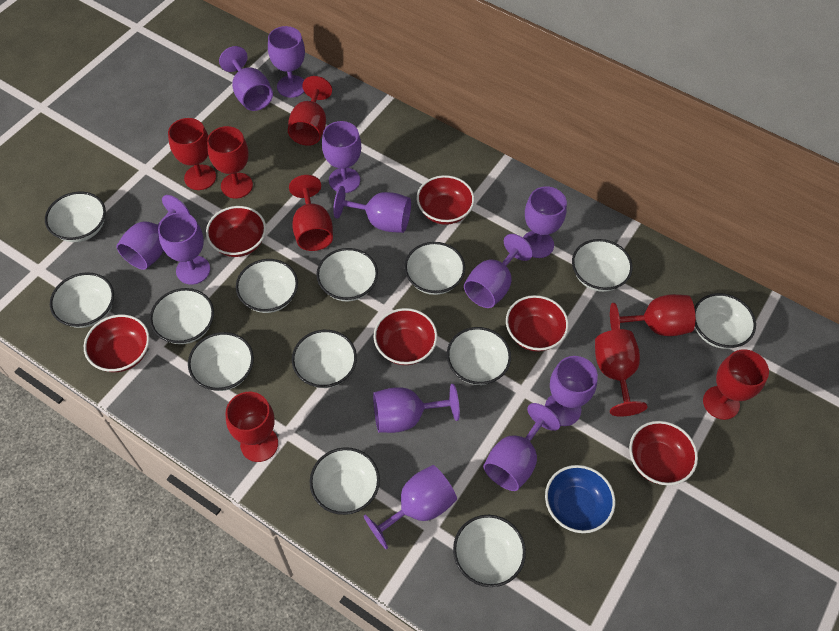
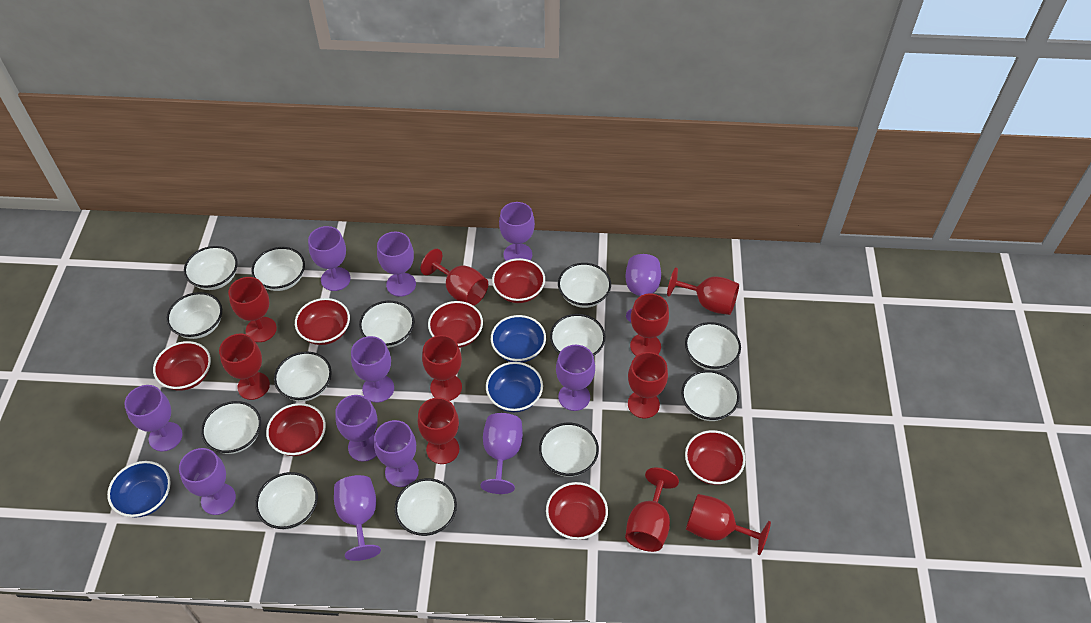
blue bowl: 1 -> 3
red bowl: 6 -> 7
red goblet: 8 -> 10

